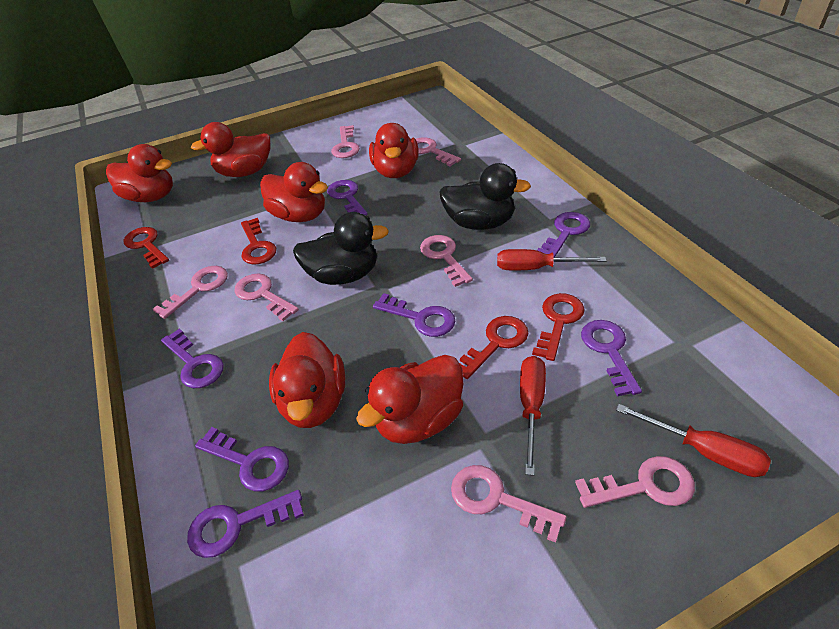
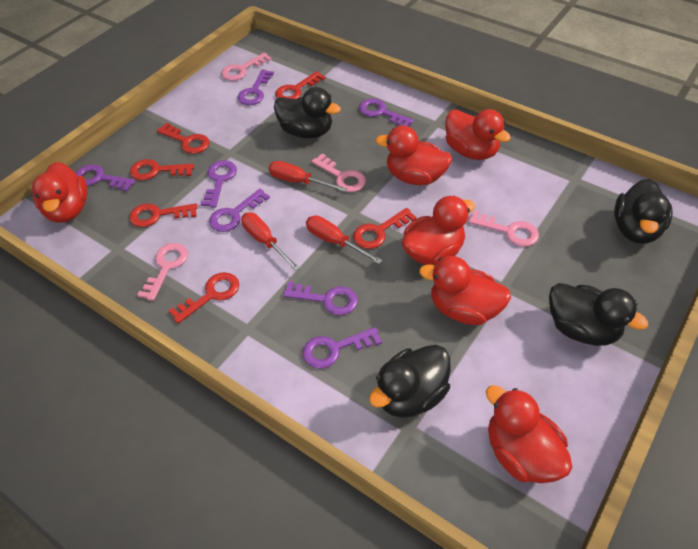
black duck: 2 -> 4
pink key: 7 -> 4
red key: 4 -> 6

